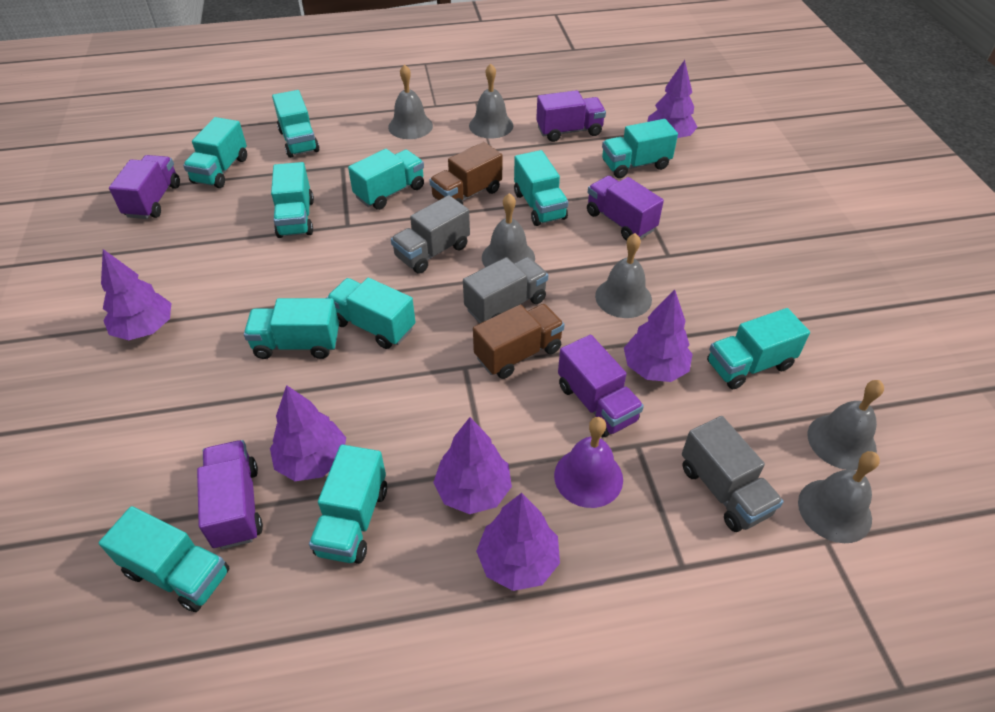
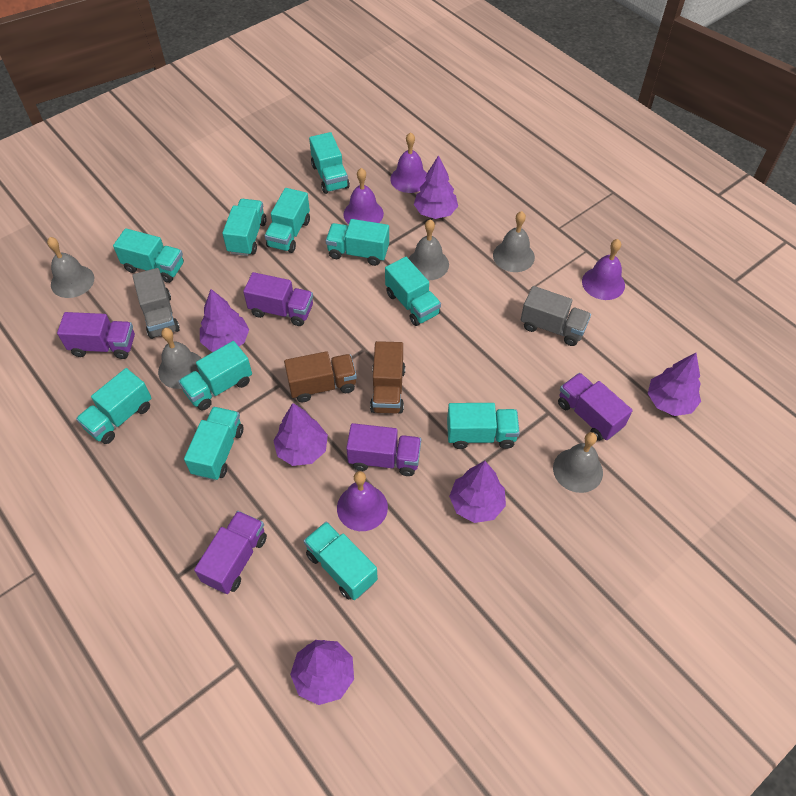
grey bell: 6 -> 5
grey truck: 3 -> 2
purple bell: 1 -> 4

